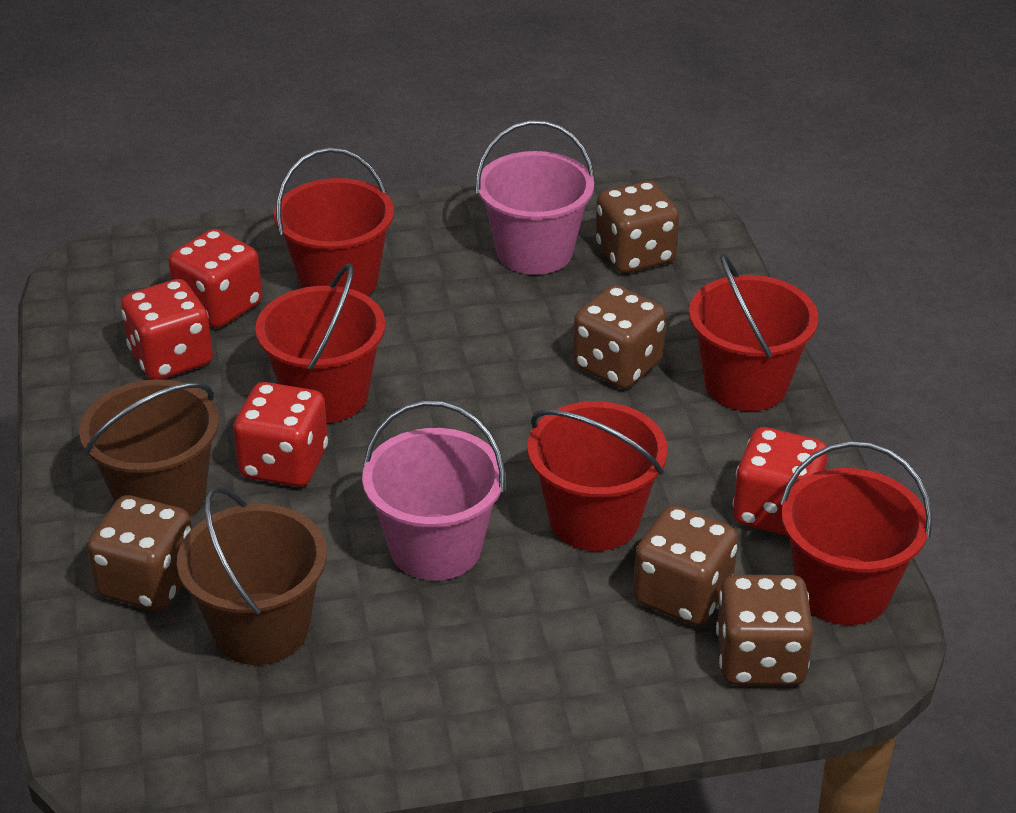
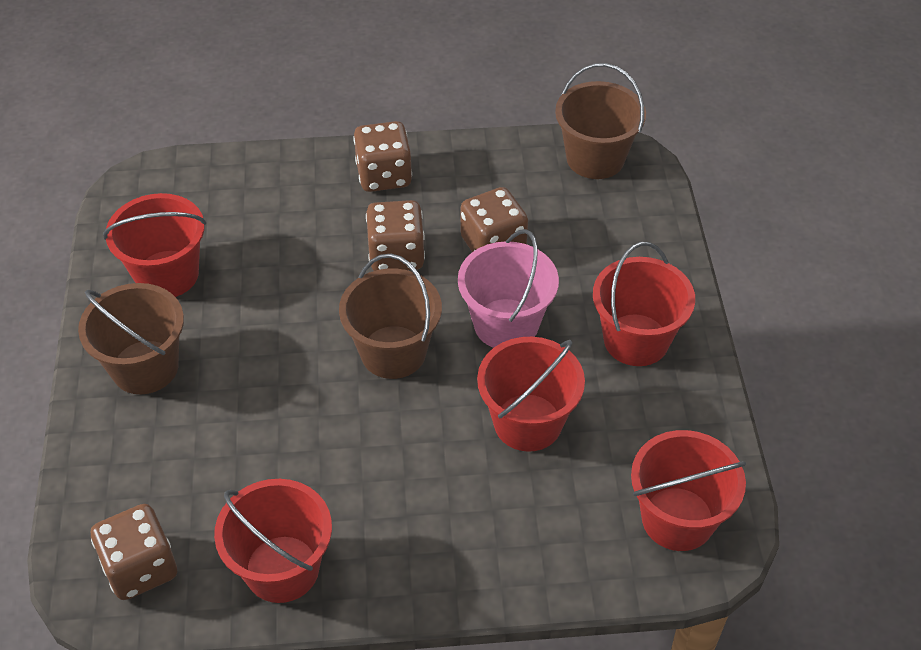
brown bucket: 2 -> 3
brown dice: 5 -> 4
pink bucket: 2 -> 1
red dice: 4 -> 0

